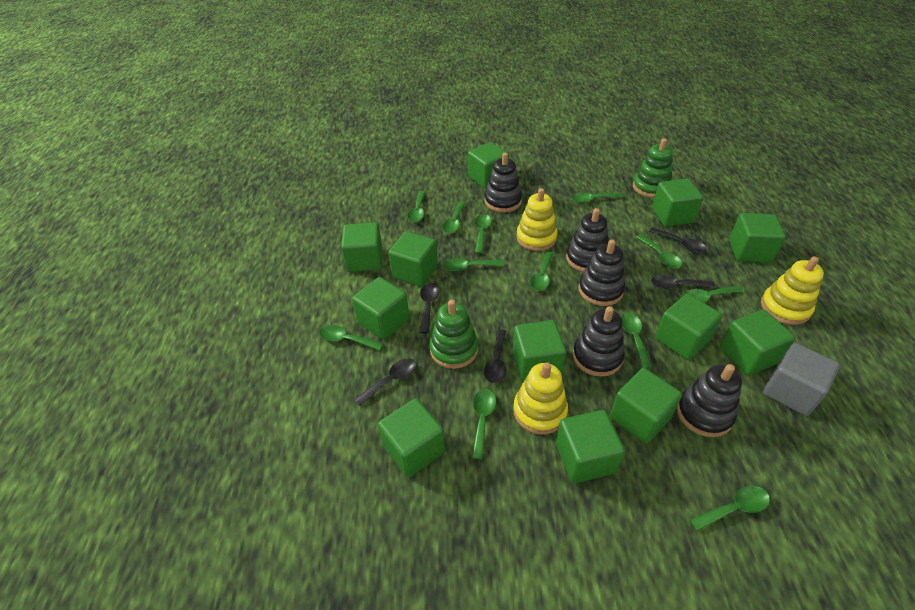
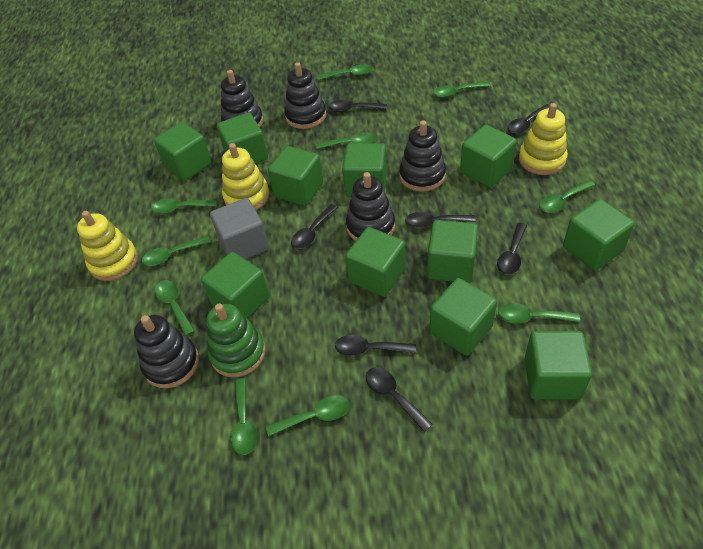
black spoon: 5 -> 7
green cube: 12 -> 11
green spoon: 12 -> 10
green stacking toy: 2 -> 1

